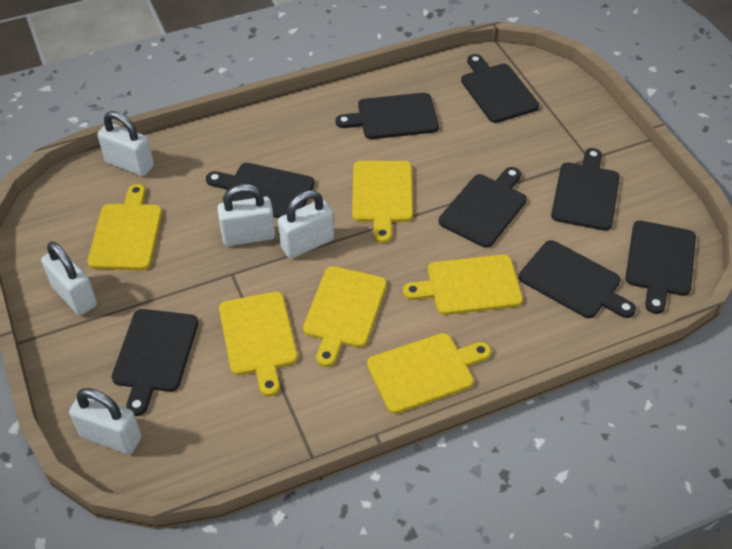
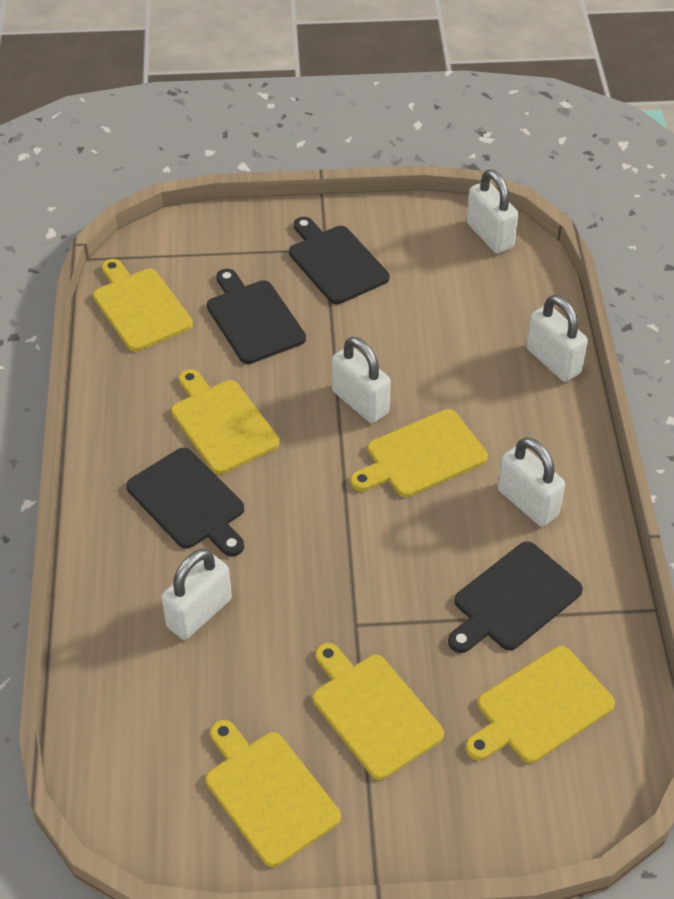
black cutting board: 8 -> 4

